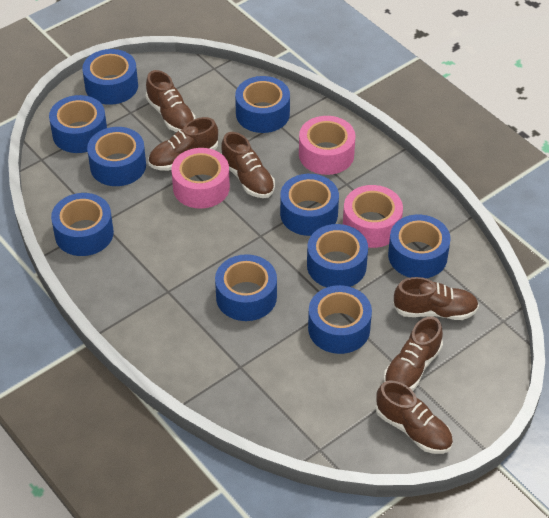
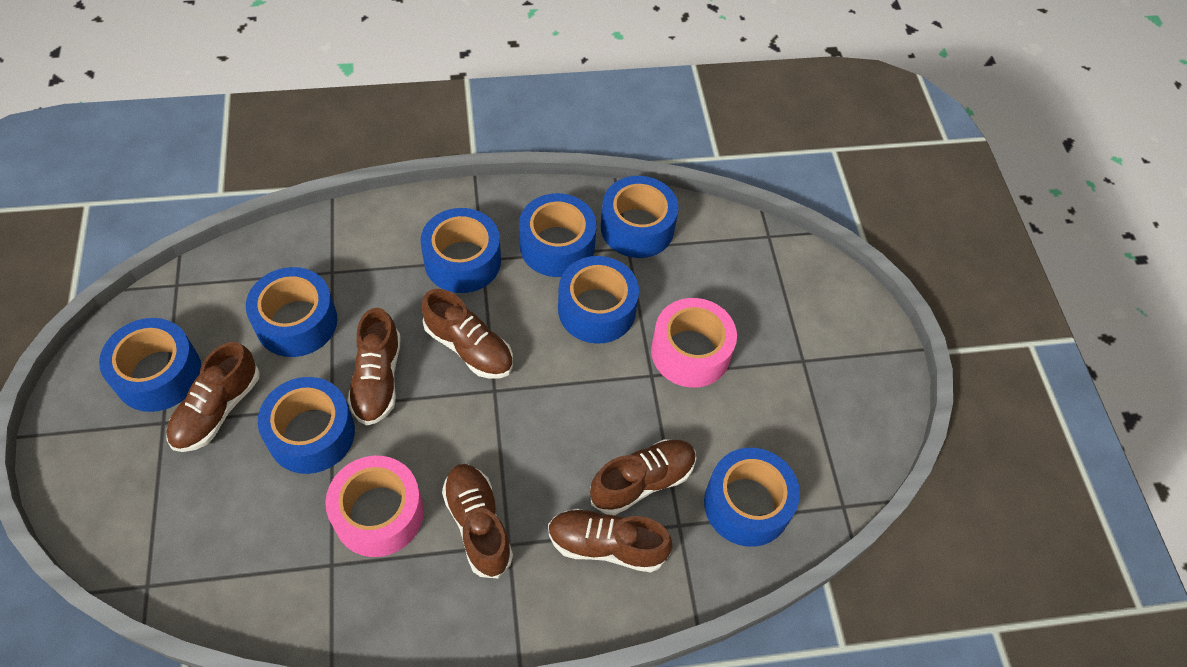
blue tape: 10 -> 8
pink tape: 3 -> 2

